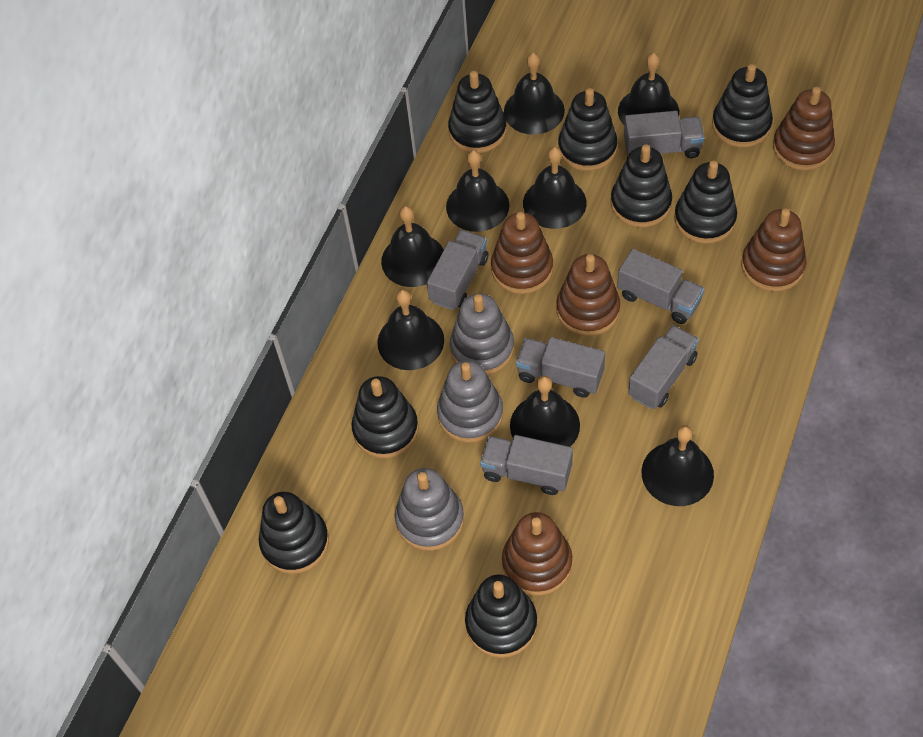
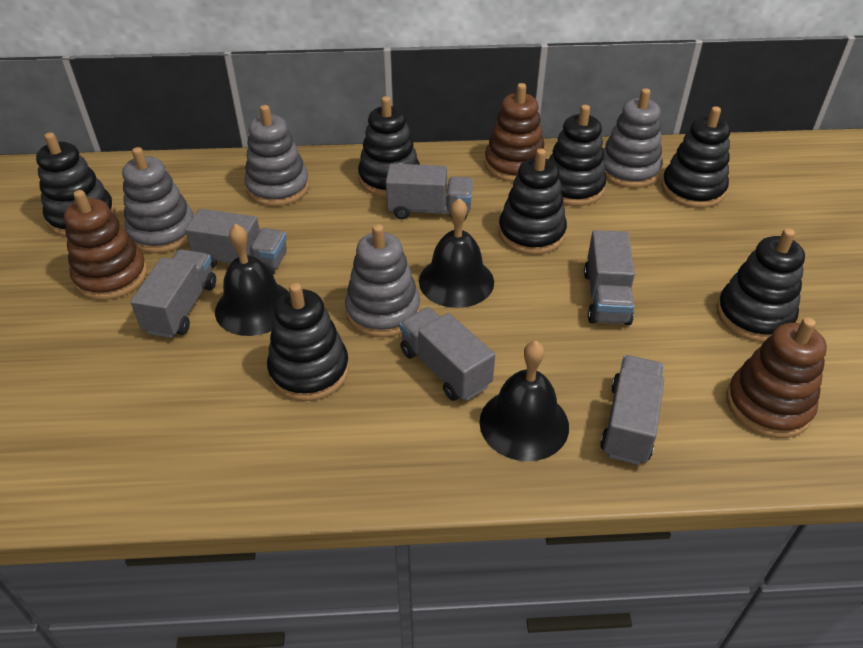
black bell: 8 -> 3
black stacking toy: 8 -> 7
brown stacking toy: 5 -> 3
grey stacking toy: 3 -> 4

